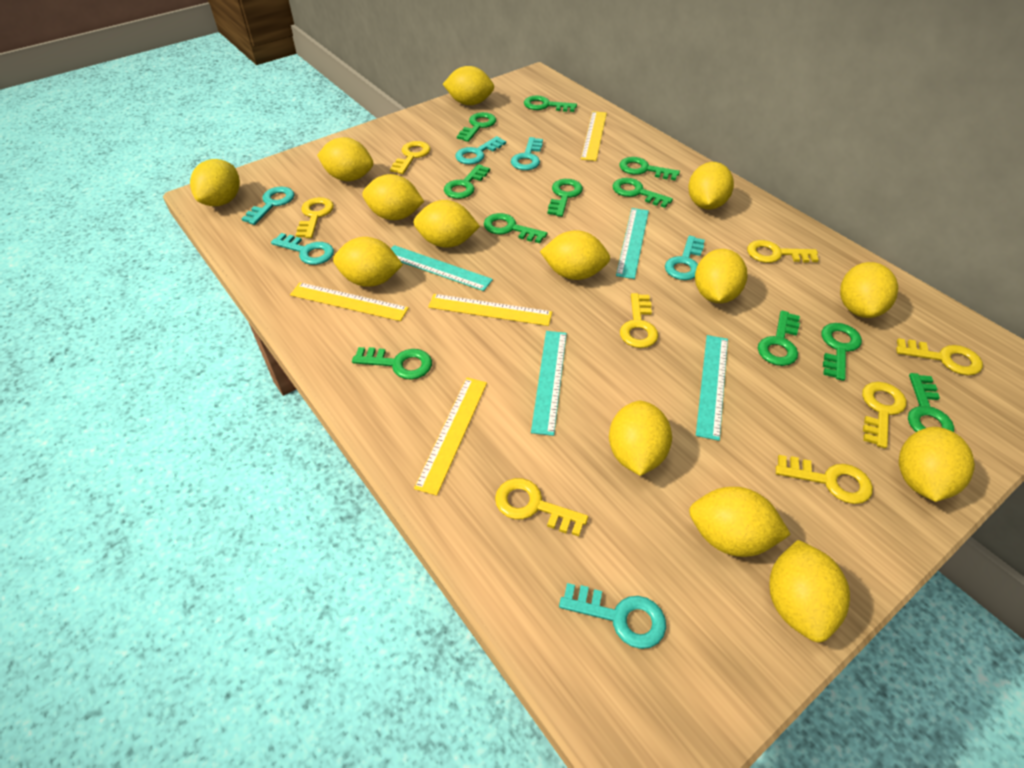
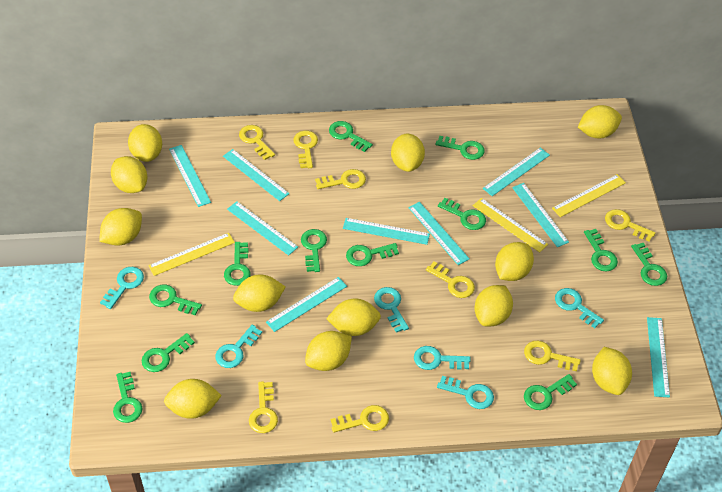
green key: 11 -> 12
turquoise ruler: 4 -> 9
yellow lemon: 14 -> 12
yellow ruler: 4 -> 3

